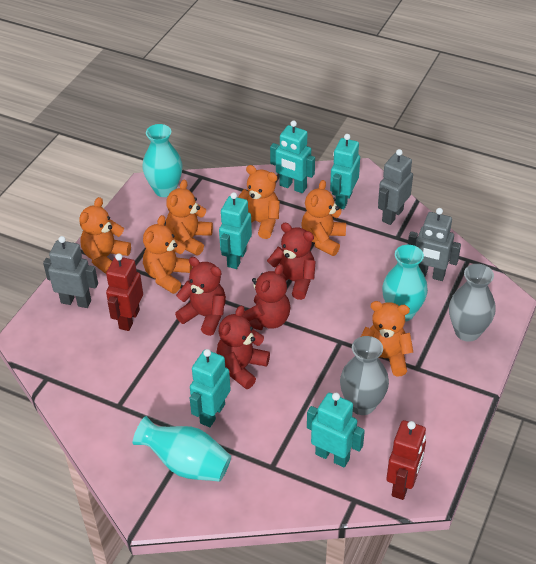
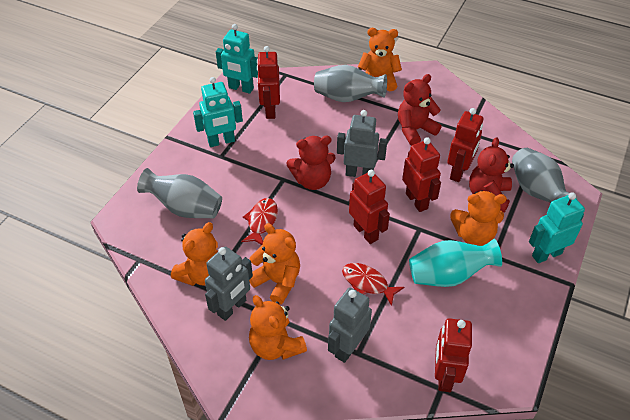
grey vase: 2 -> 3
orange teddy bear: 6 -> 5
red fish: 0 -> 2
red robot: 2 -> 5
red teddy bear: 4 -> 3
turquoise robot: 5 -> 3
turquoise vase: 3 -> 1

